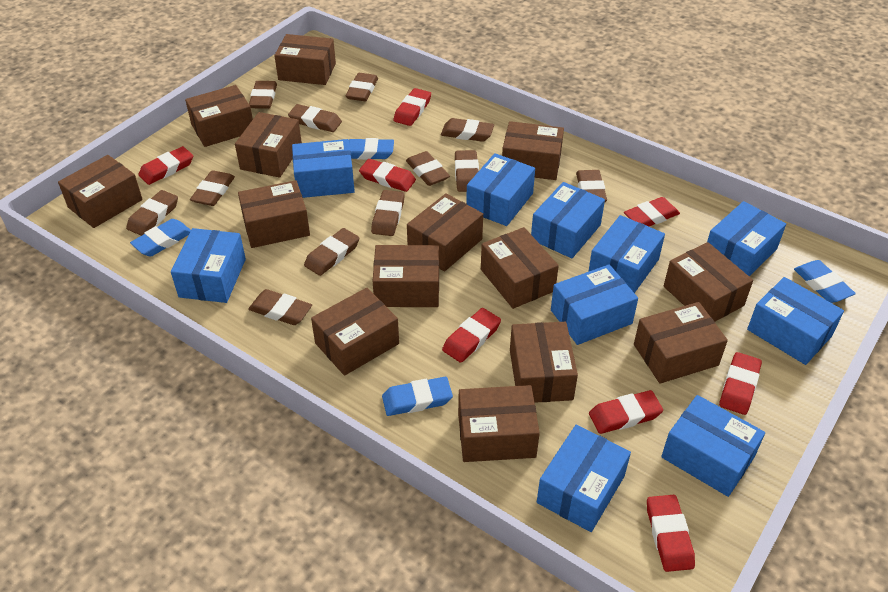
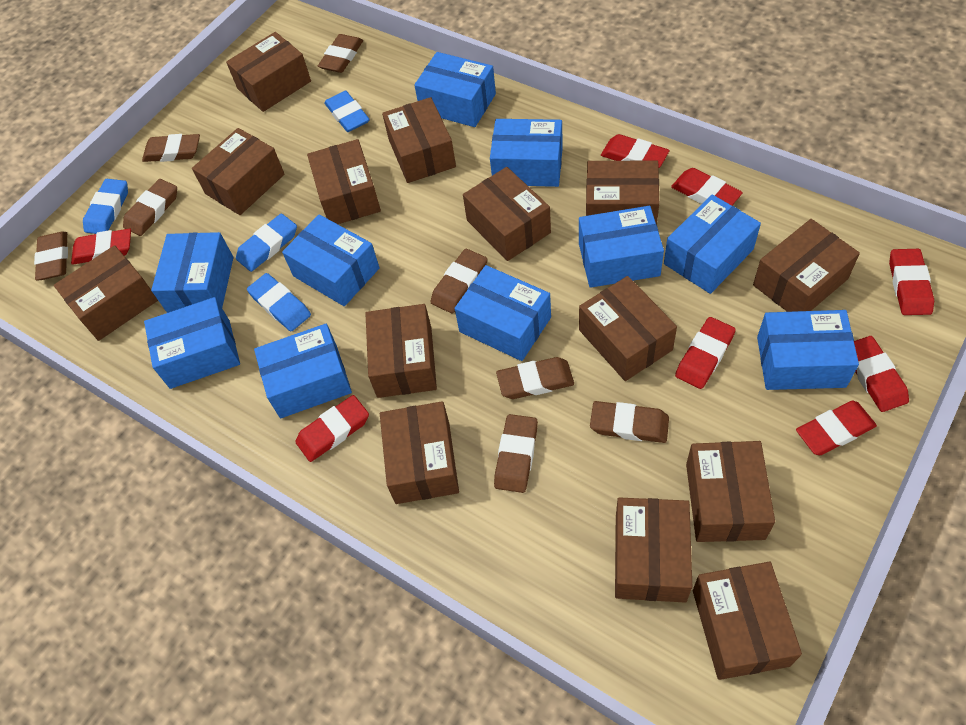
brown eraser: 12 -> 8

